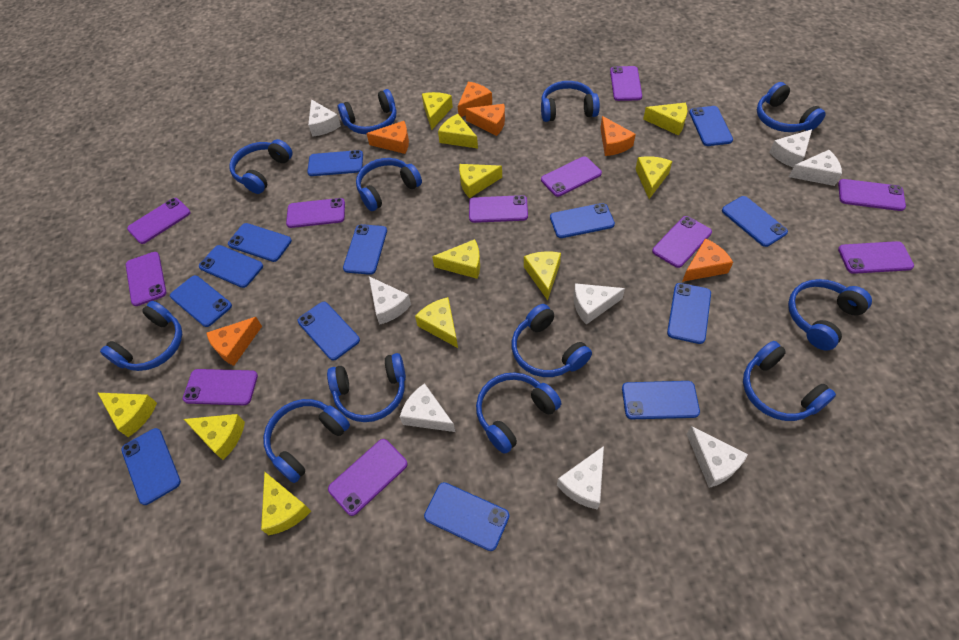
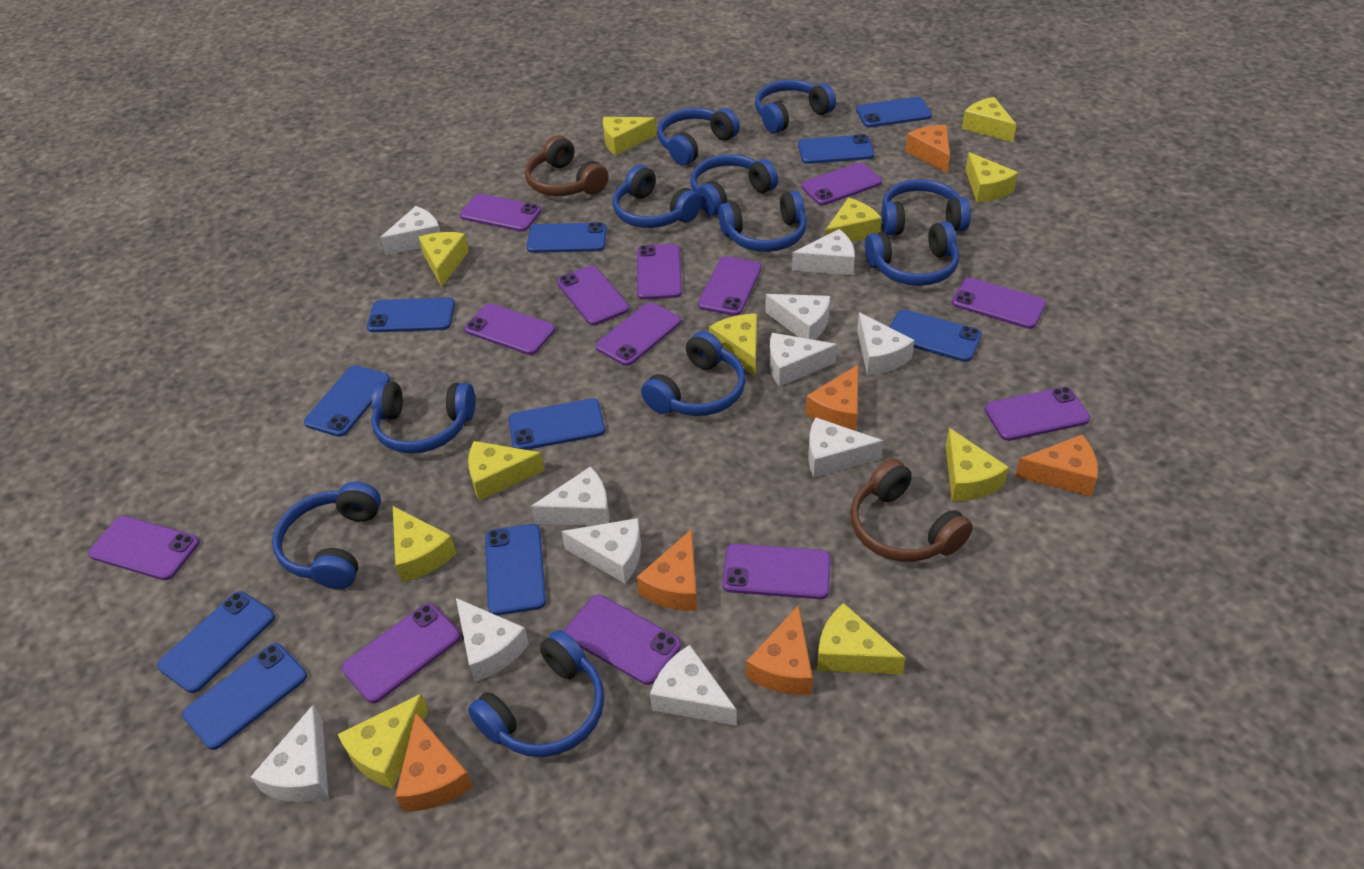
blue headphones: 12 -> 11
blue phone: 13 -> 10
brown headphones: 0 -> 2
purple phone: 11 -> 13
white cheese: 8 -> 11

